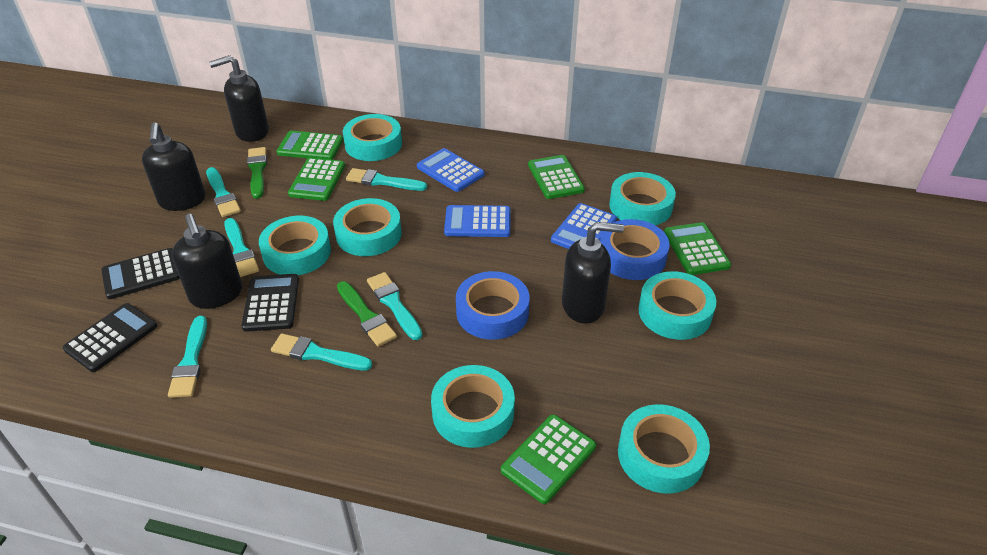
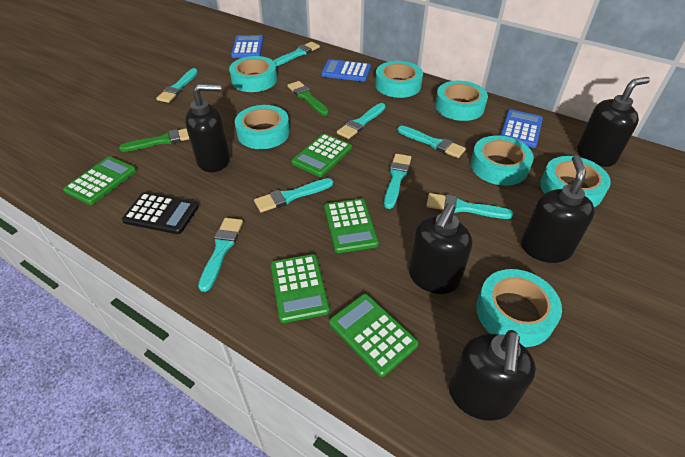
black calculator: 3 -> 1
black soap dispenser: 4 -> 5
blue tape: 2 -> 0
turquoise brush: 6 -> 8

